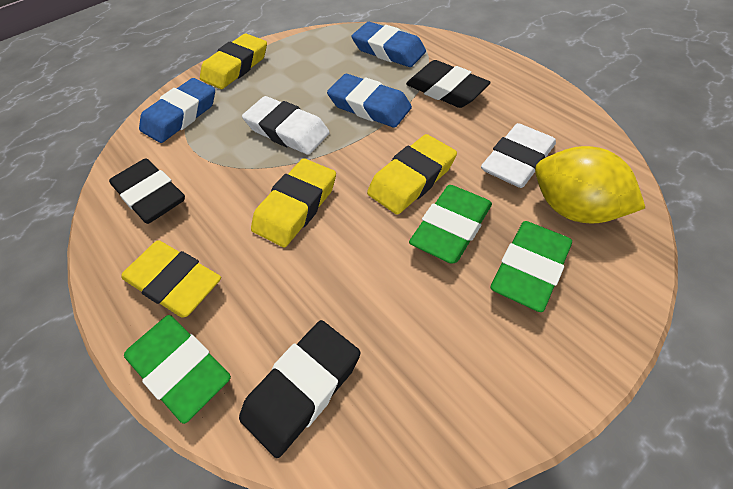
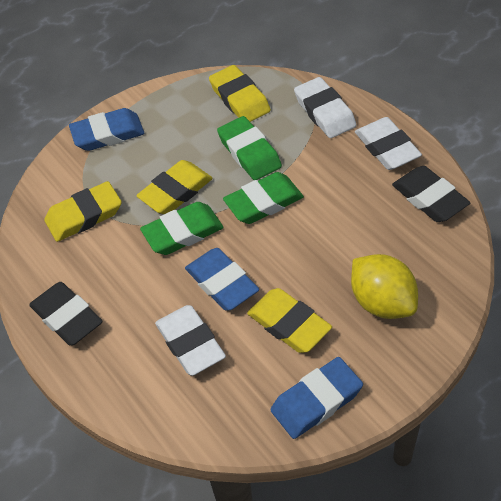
black eraser: 3 -> 2
white eraser: 2 -> 3

